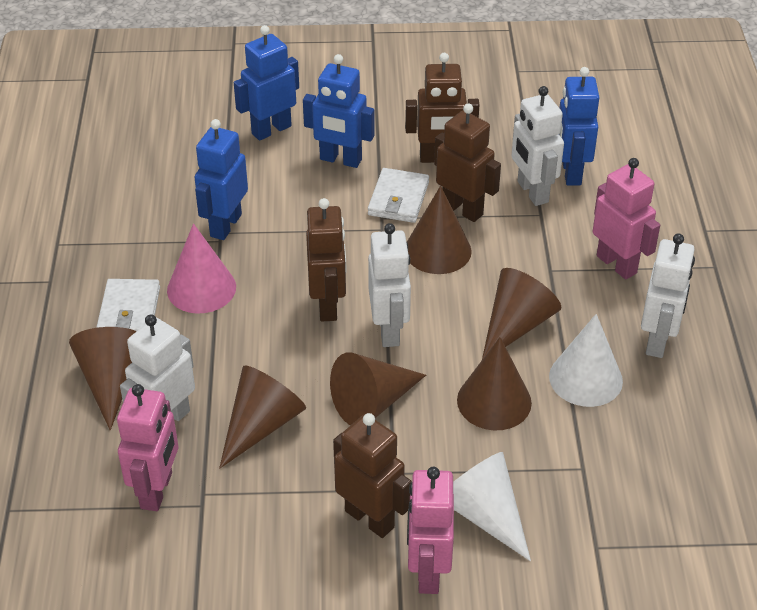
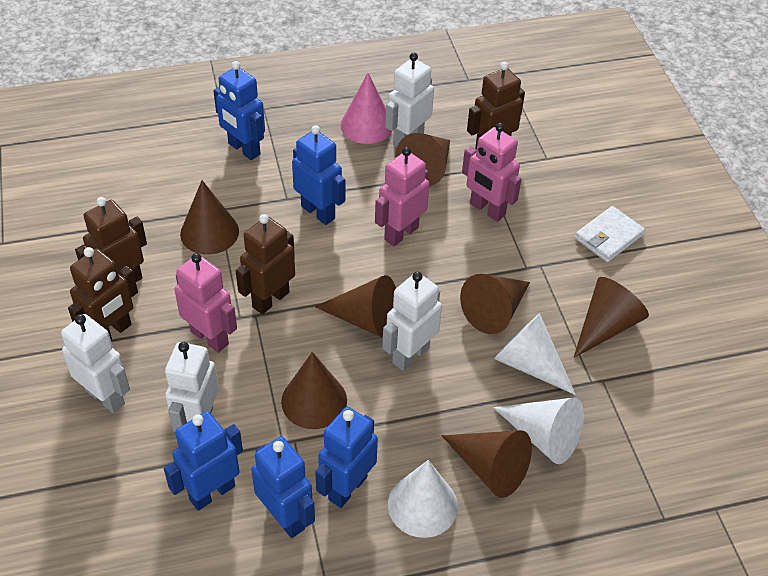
blue robot: 4 -> 5
brown cone: 6 -> 7
white cone: 2 -> 3
white wallet: 2 -> 1

